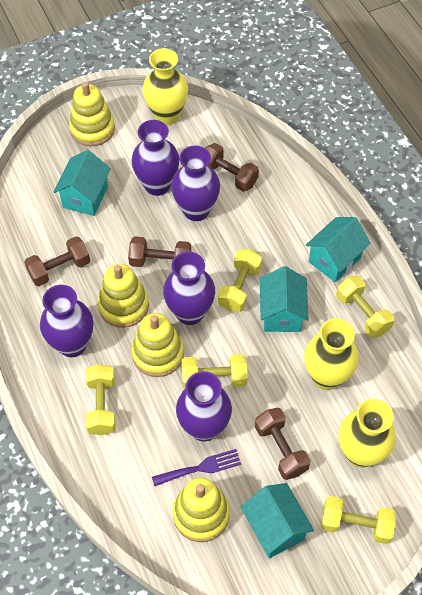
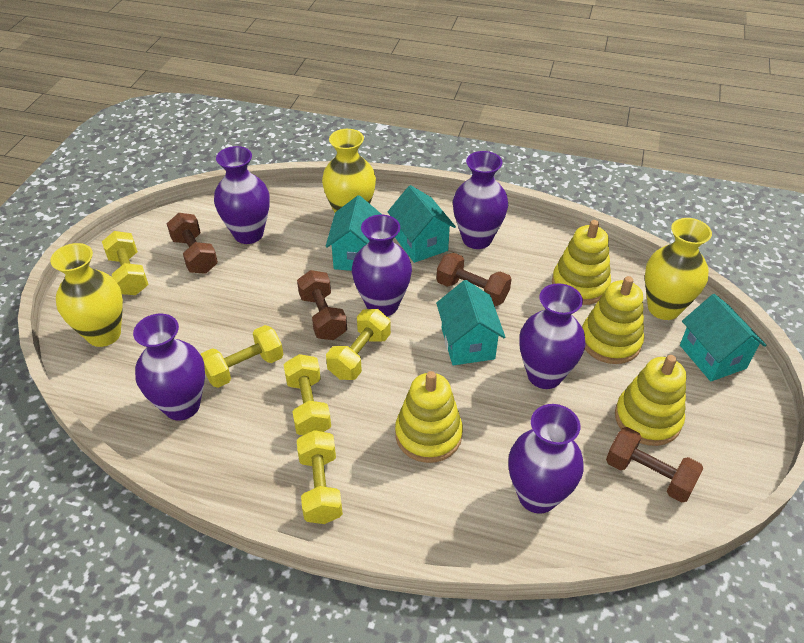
purple fork: 1 -> 0
purple vase: 5 -> 6

